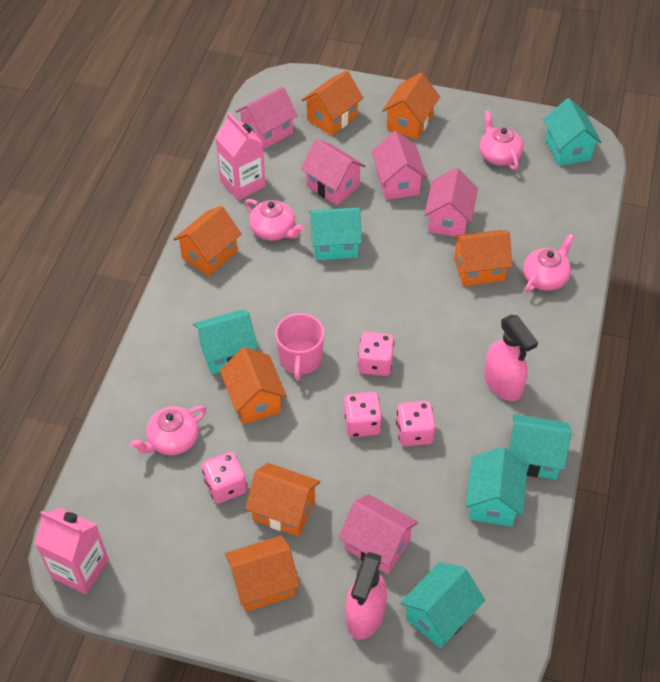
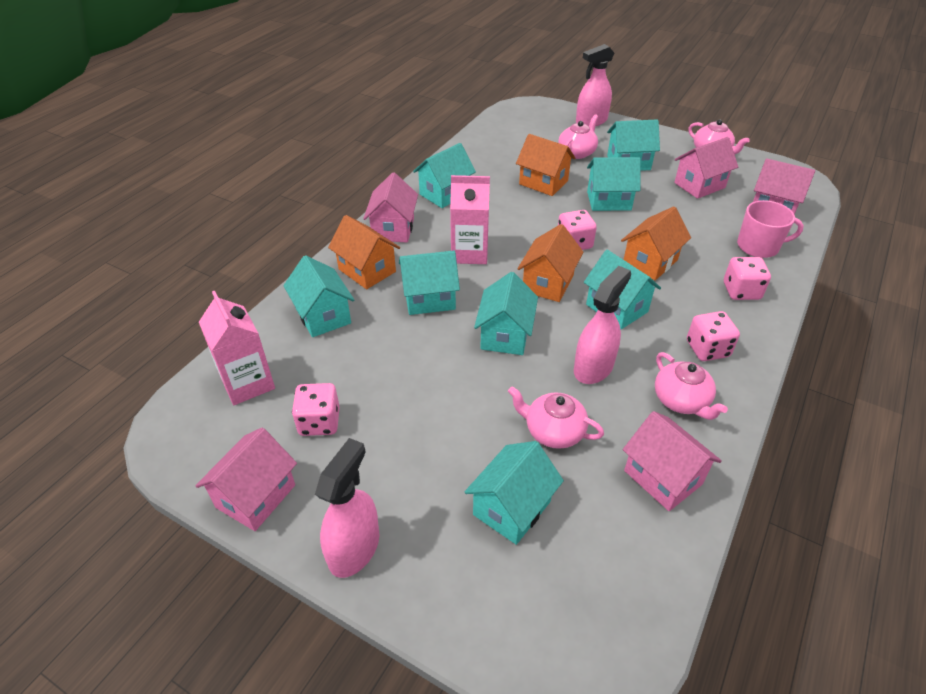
orange house: 7 -> 4
pink spray bottle: 2 -> 3
turquoise house: 6 -> 8

